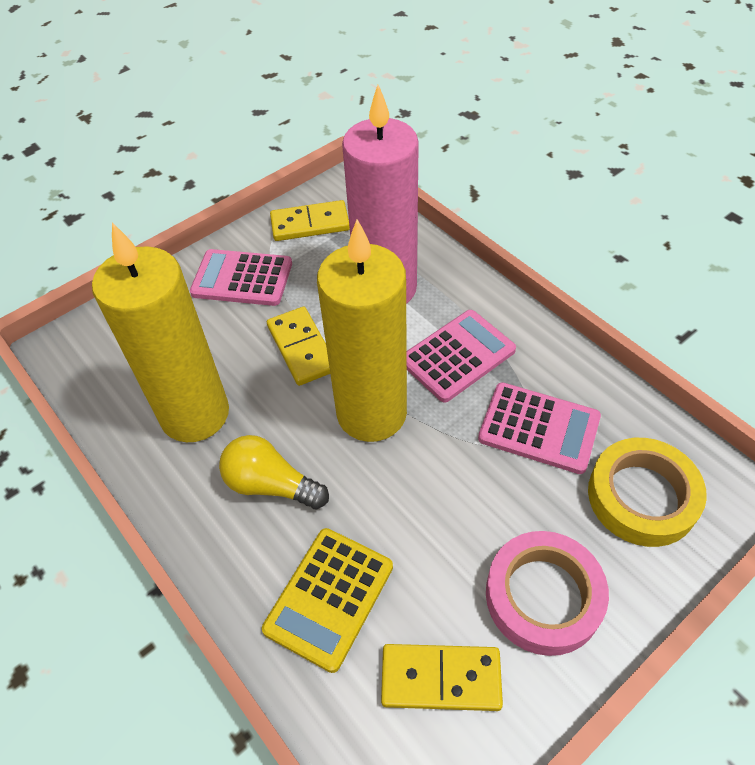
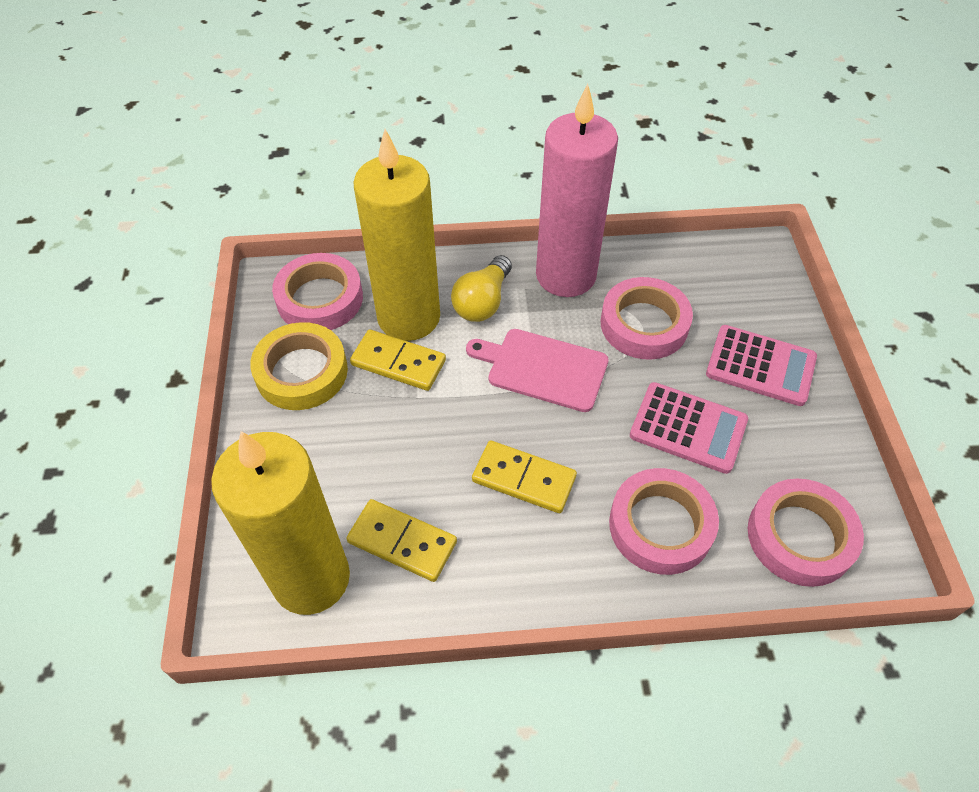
pink calculator: 3 -> 2
pink cutting board: 0 -> 1
pink tape: 1 -> 4
yellow calculator: 1 -> 0

